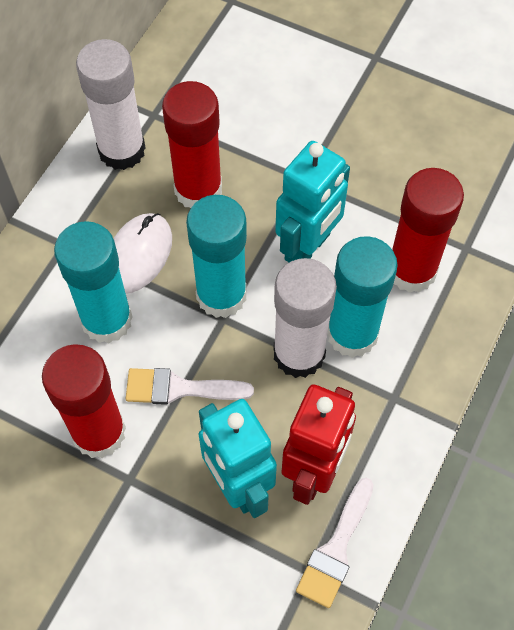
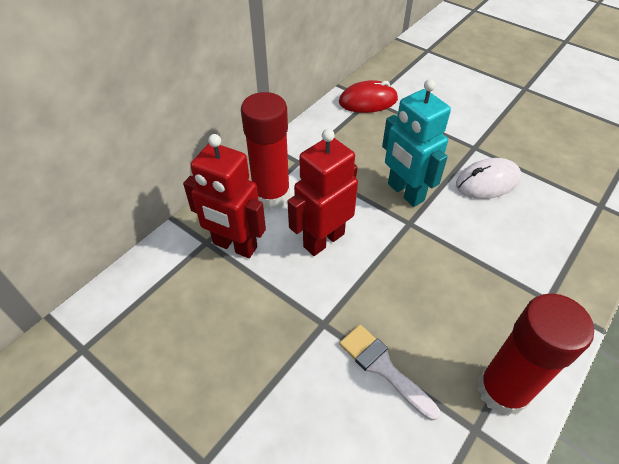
red glue stick: 3 -> 2
red mouse: 0 -> 1
red robot: 1 -> 2
turquoise glue stick: 3 -> 0
turquoise robot: 2 -> 1
white brush: 2 -> 1
white glue stick: 2 -> 0

